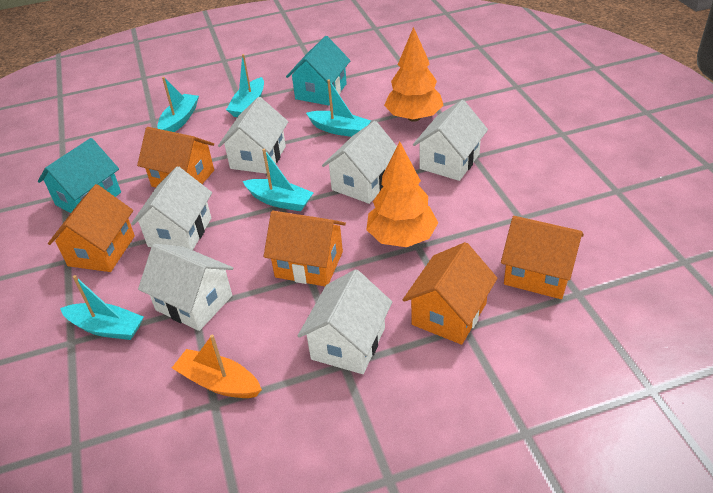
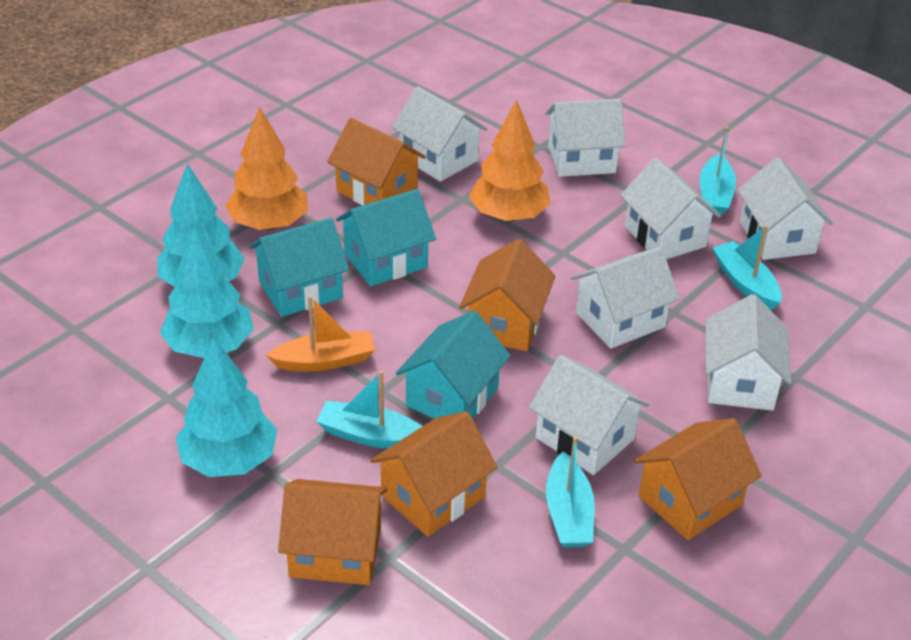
turquoise boat: 5 -> 4
turquoise house: 2 -> 3
turquoise tree: 0 -> 3
white house: 6 -> 7

